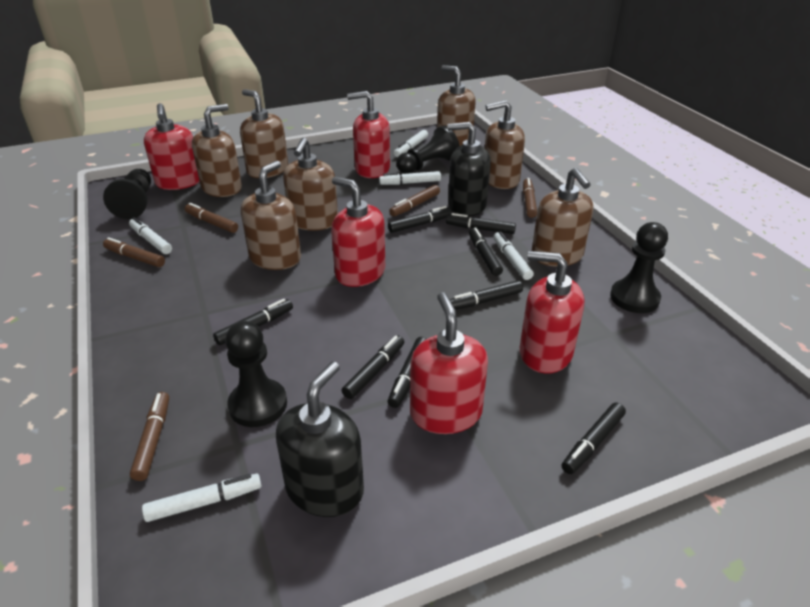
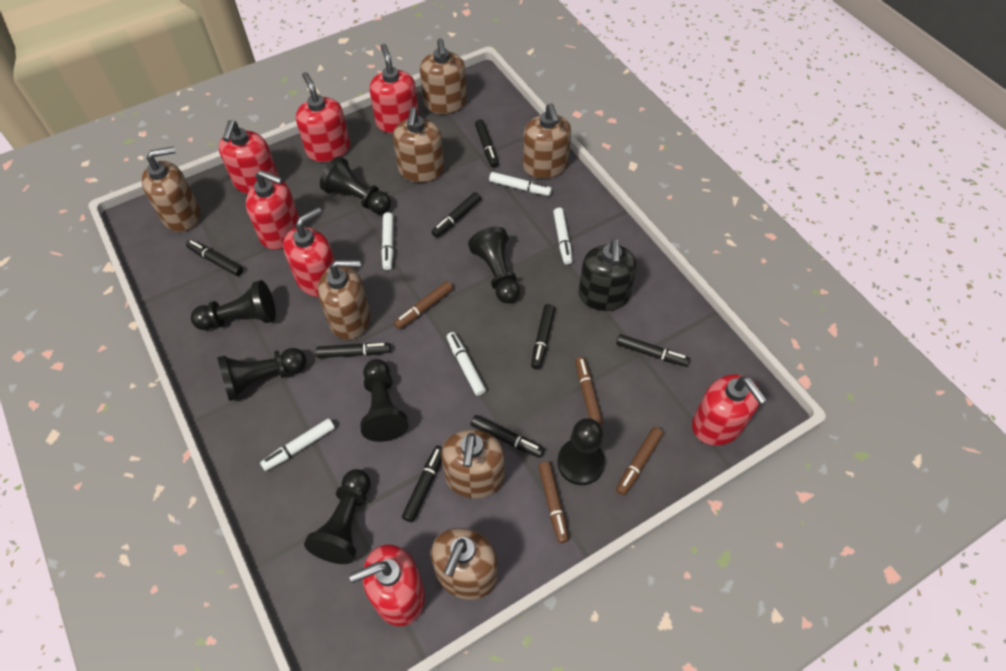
black pawn: 4 -> 7
black soap dispenser: 2 -> 1
brown marker: 5 -> 4
red soap dispenser: 5 -> 7

